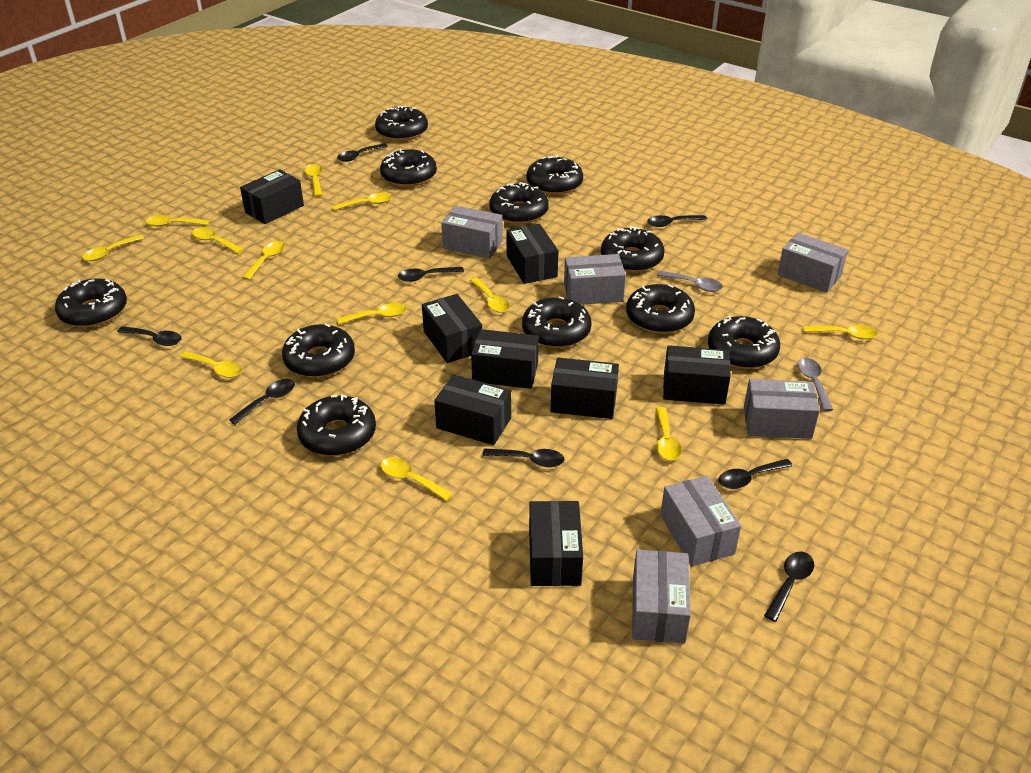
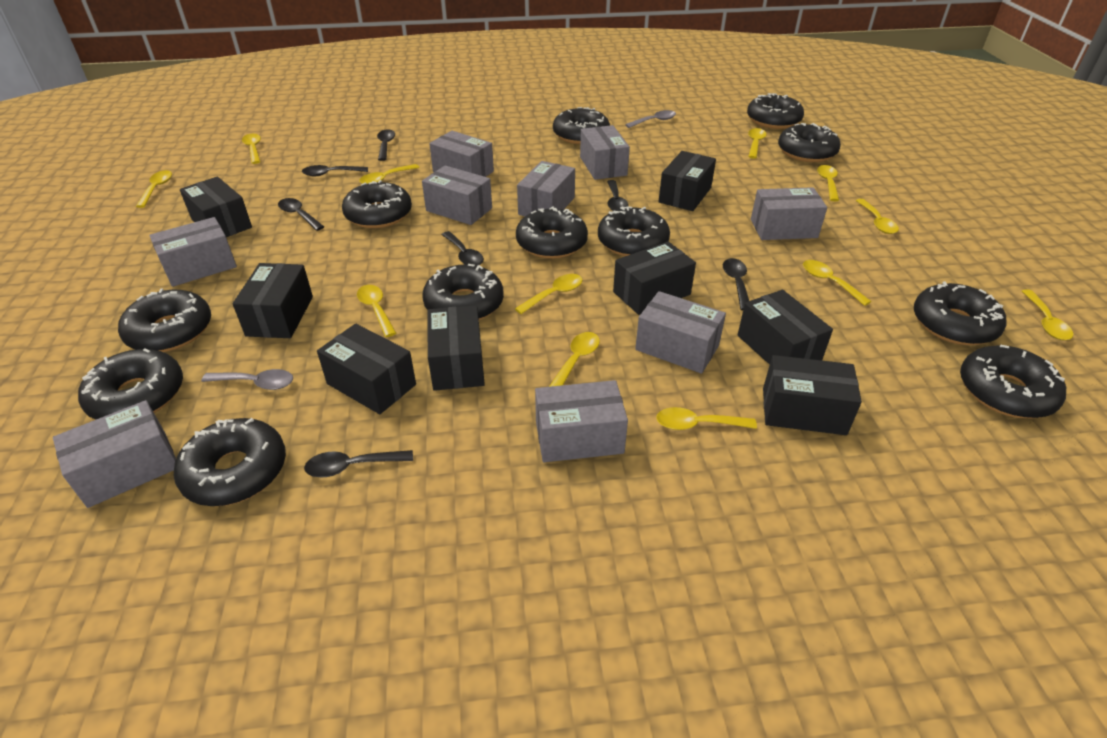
black donut: 11 -> 12
black spoon: 8 -> 7
grey box: 6 -> 9

